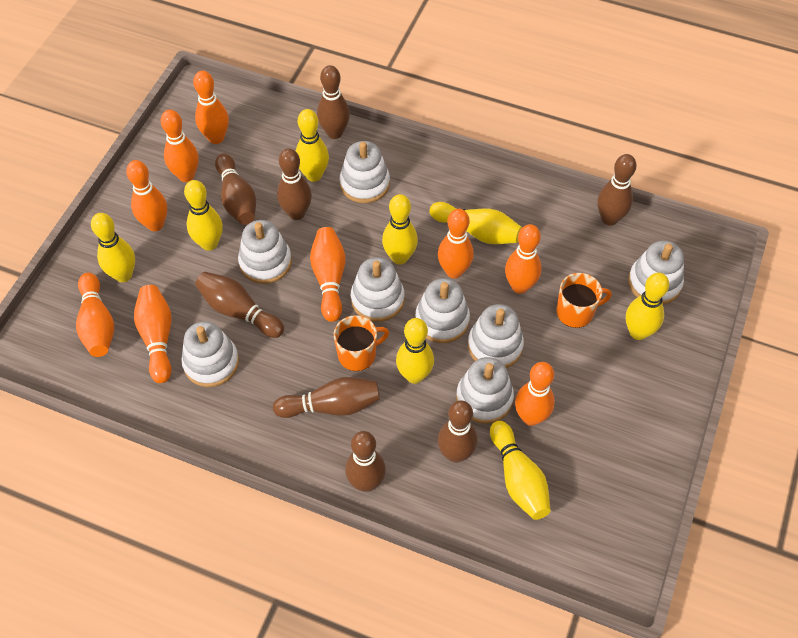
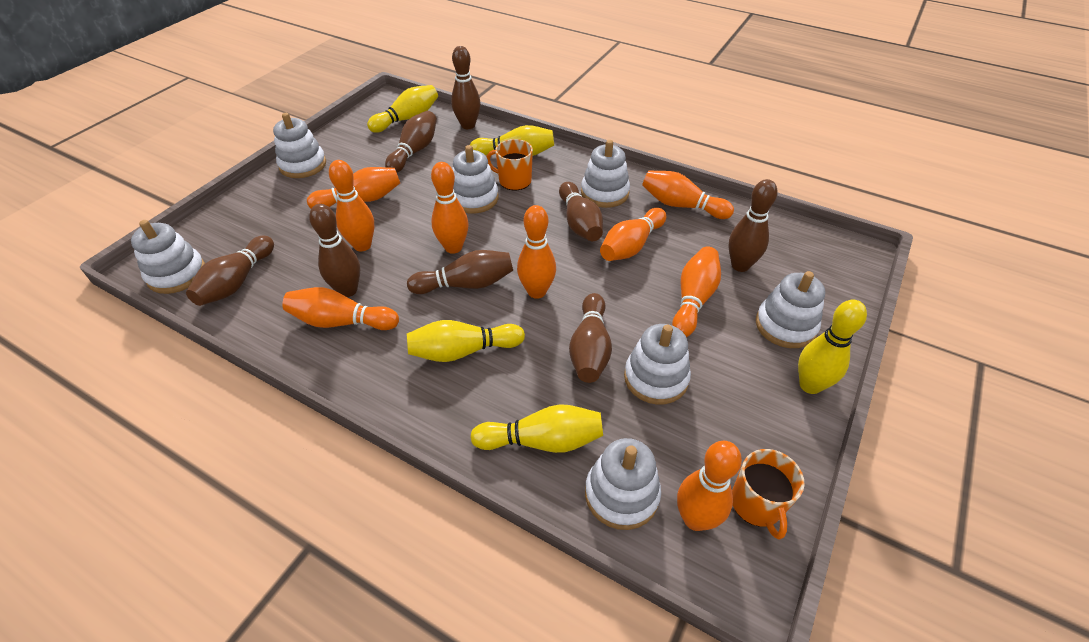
white stacking toy: 8 -> 7
yellow bowling pin: 8 -> 5

